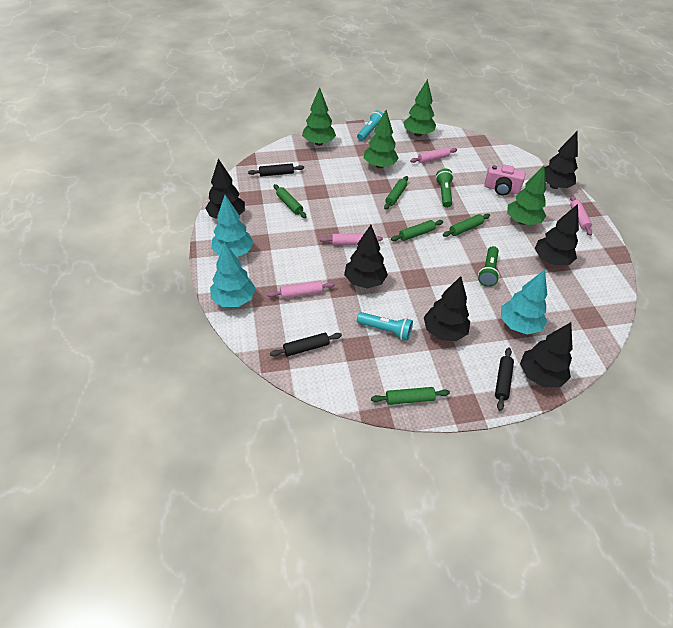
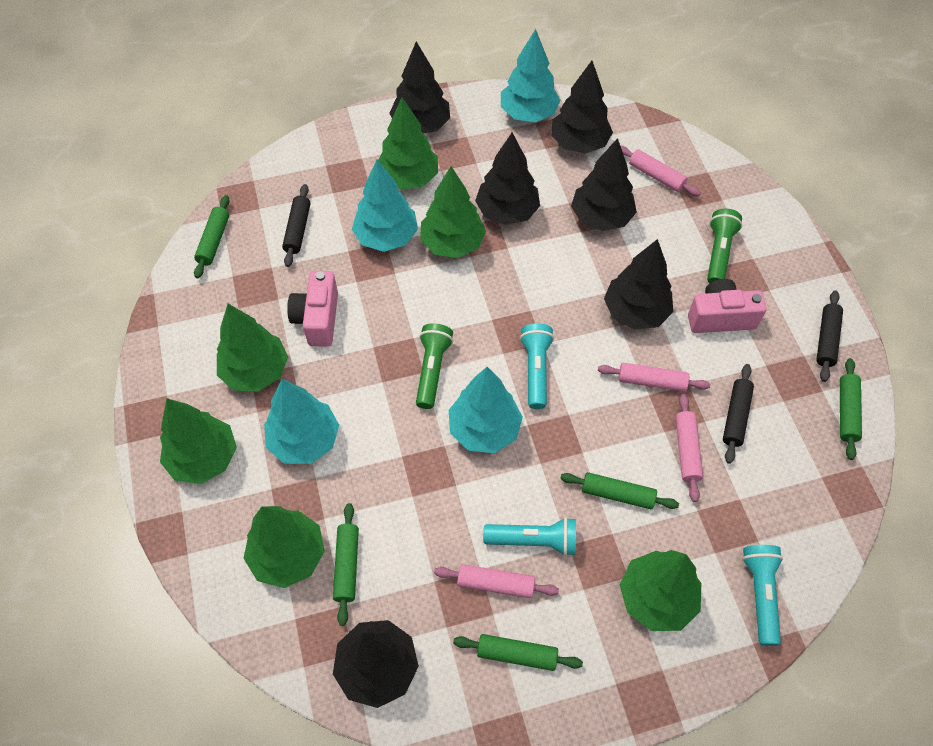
green tree: 4 -> 6
pink camera: 1 -> 2
turquoise flashlight: 2 -> 3
turquoise tree: 3 -> 4

